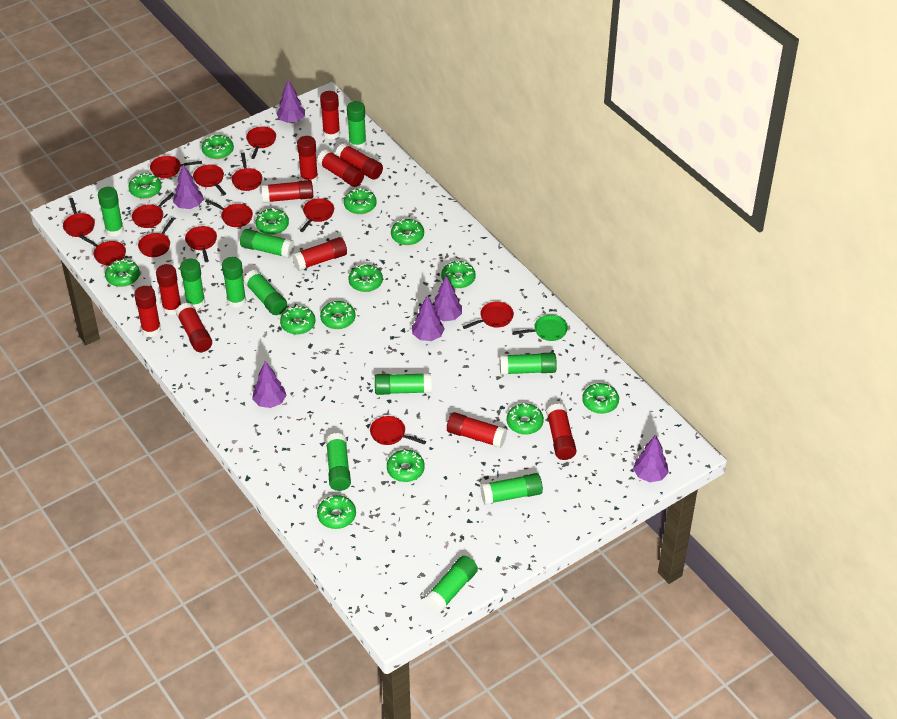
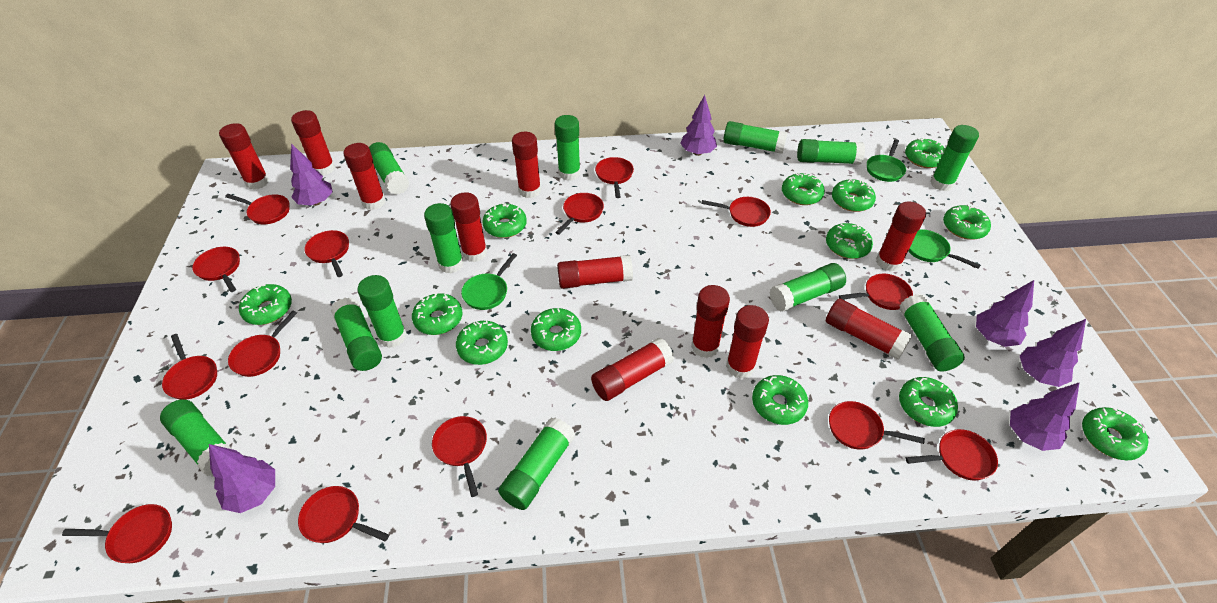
green donut: 14 -> 13
green glue stick: 11 -> 12
green pan: 1 -> 3
red pan: 13 -> 14

